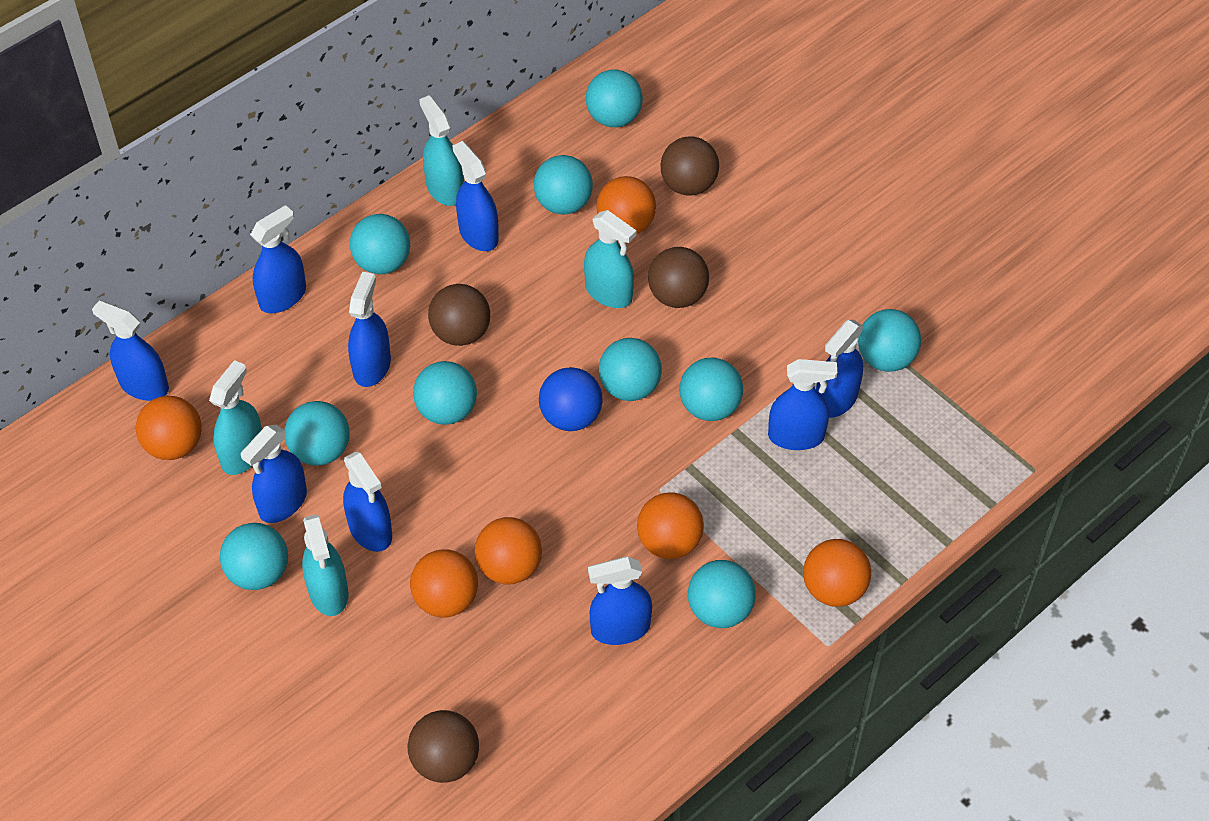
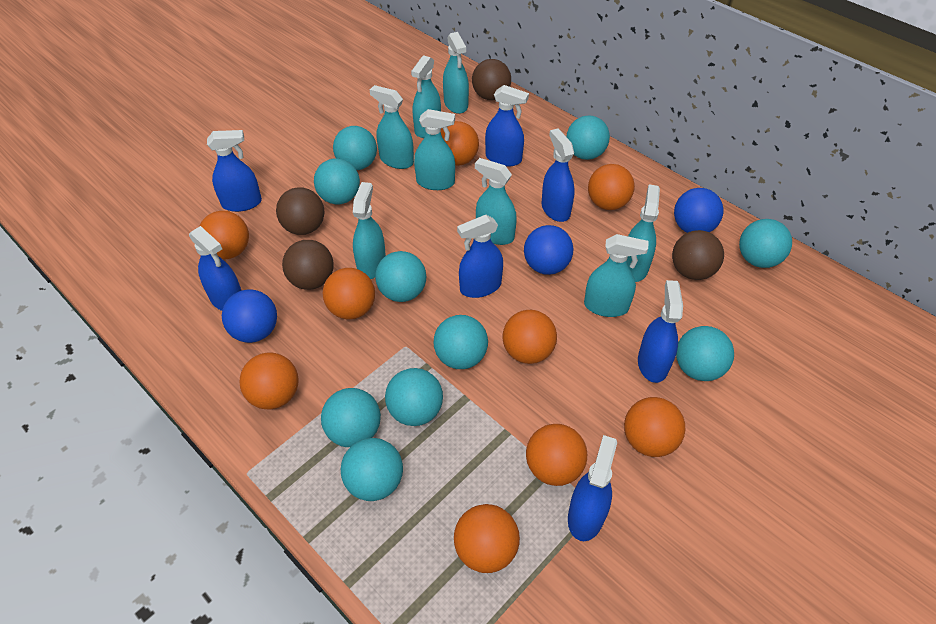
blue ball: 1 -> 3
blue spray bottle: 9 -> 7
orange ball: 6 -> 9
turquoise spray bottle: 4 -> 8

